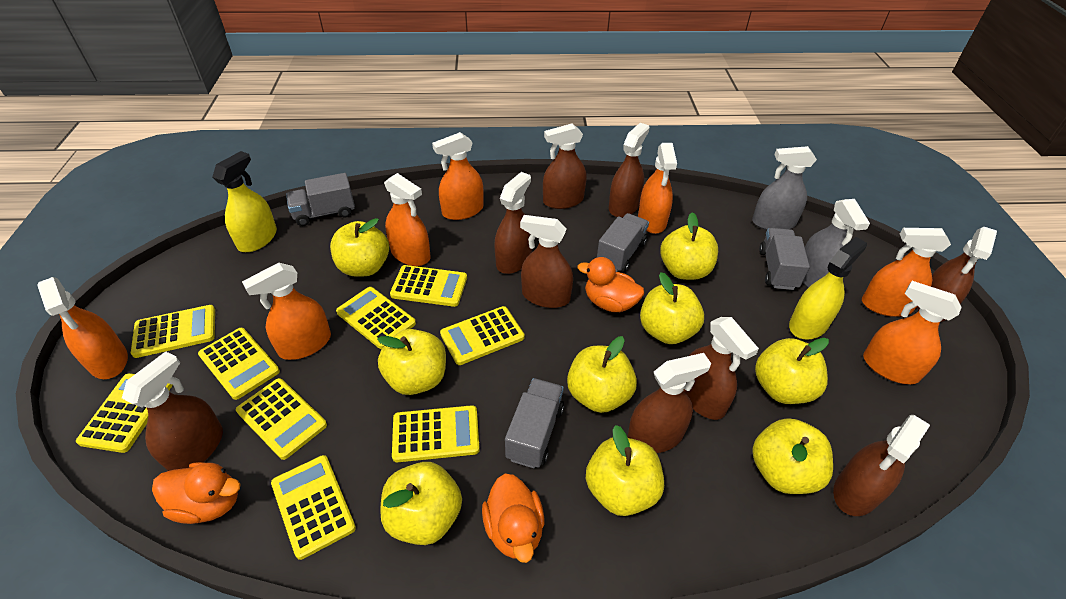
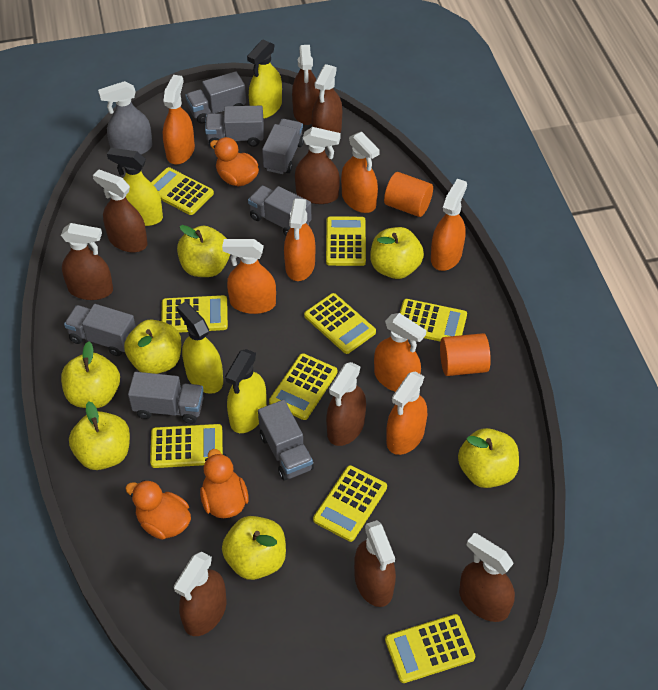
grey spray bottle: 2 -> 1
grey truck: 4 -> 7
orange cylinder: 0 -> 2
yellow apple: 9 -> 7
yellow spray bottle: 2 -> 4

